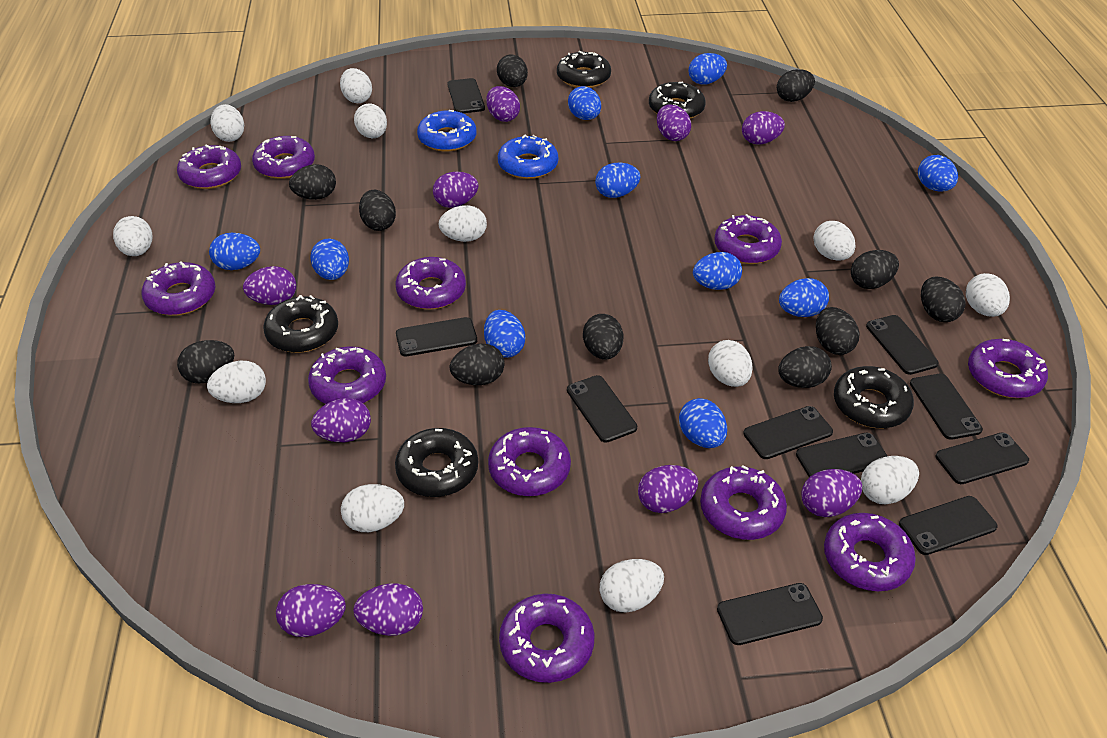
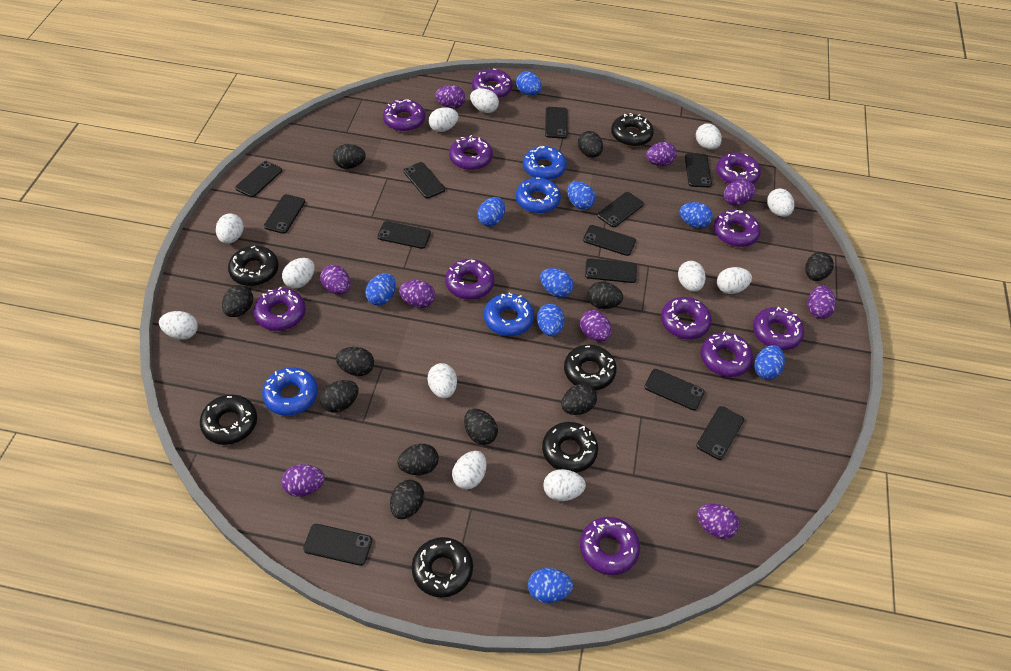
black donut: 5 -> 6
black phone: 10 -> 12
blue donut: 2 -> 4
blue egg: 10 -> 9
purple egg: 10 -> 9

